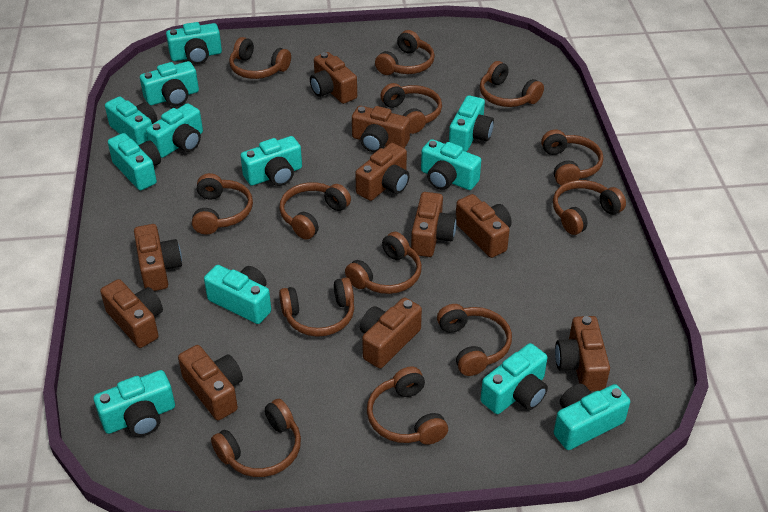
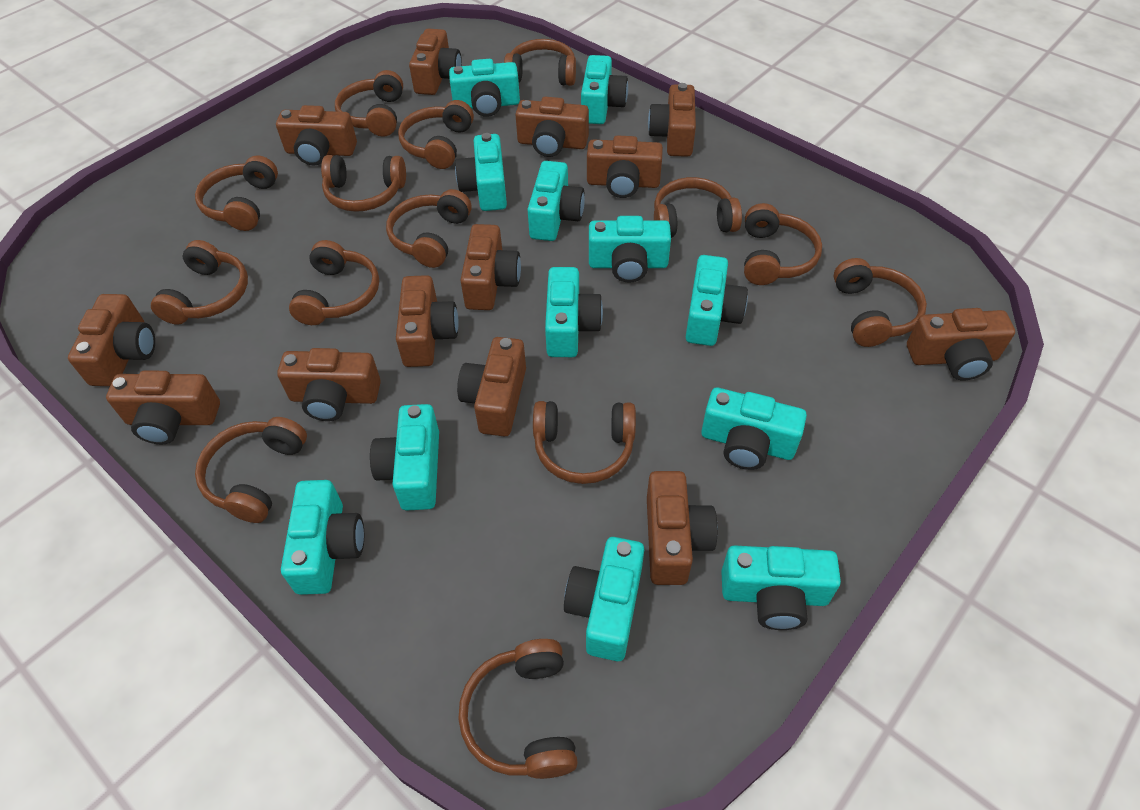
brown camera: 10 -> 13
brown headphones: 13 -> 14

